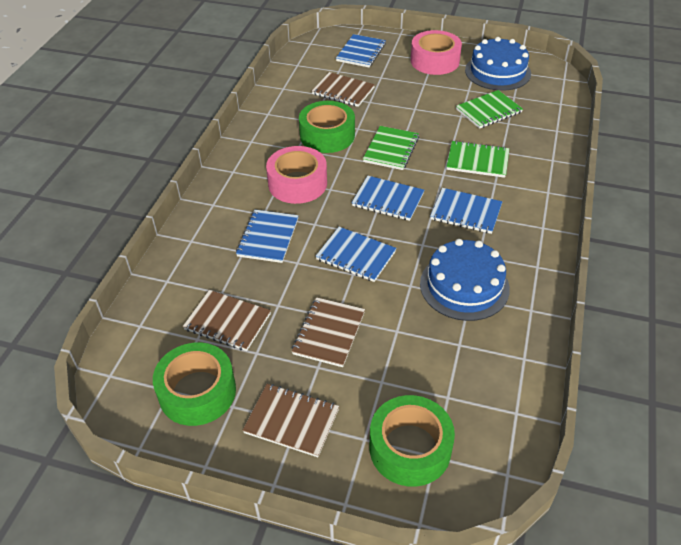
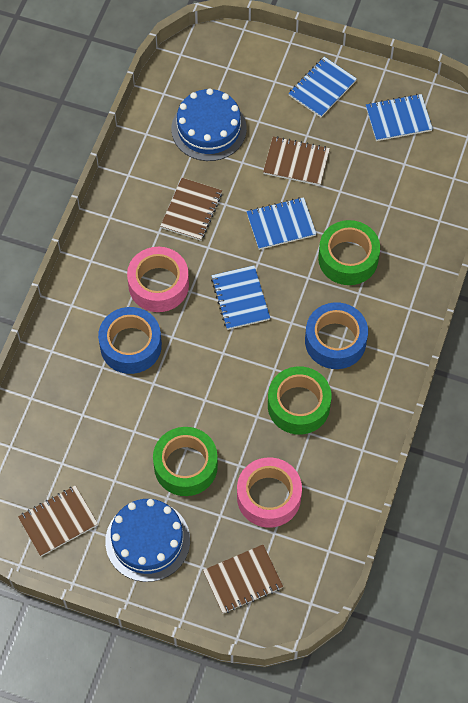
blue notebook: 5 -> 4
blue tape: 0 -> 2
green notebook: 3 -> 0

